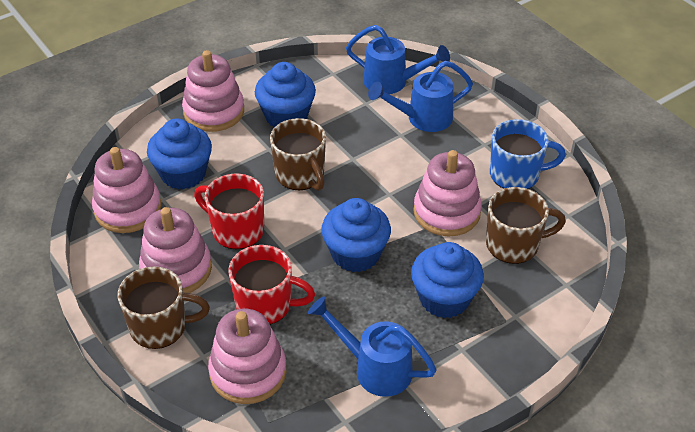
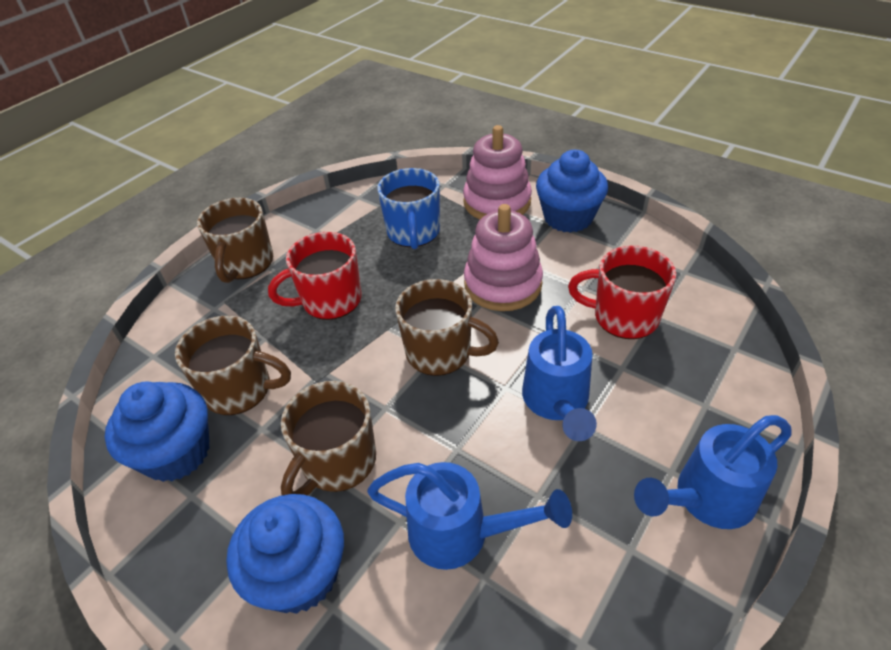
blue cupcake: 4 -> 3
brown mug: 3 -> 4
pink stacking toy: 5 -> 2

